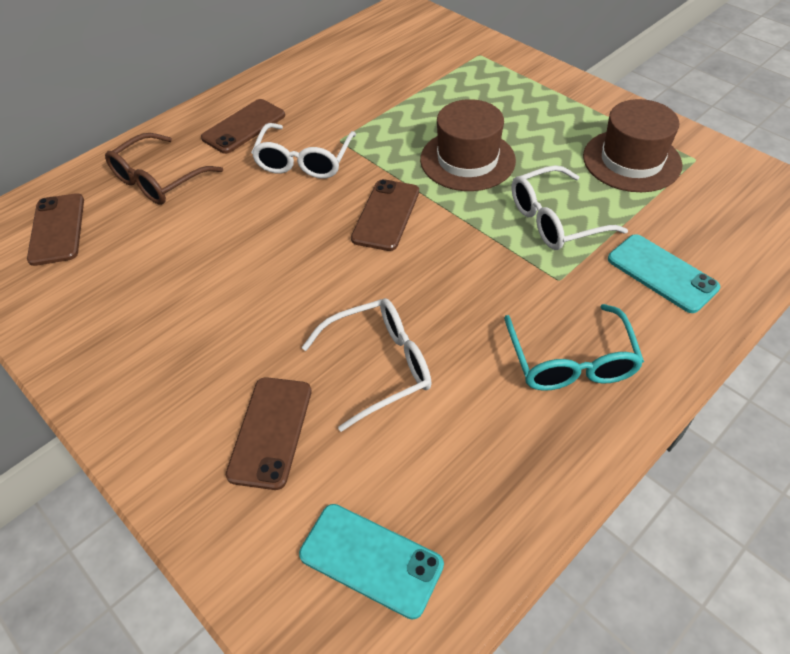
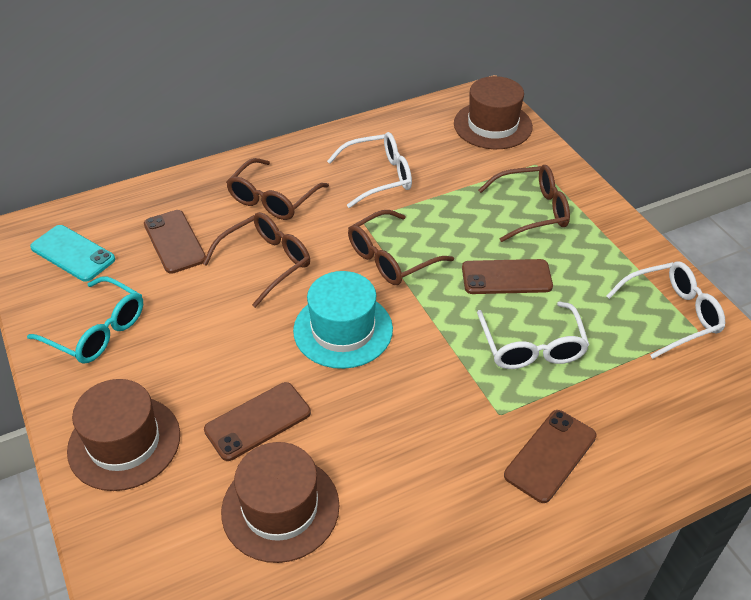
brown glasses: 1 -> 4
brown hat: 2 -> 3
turquoise hat: 0 -> 1
turquoise phone: 2 -> 1

